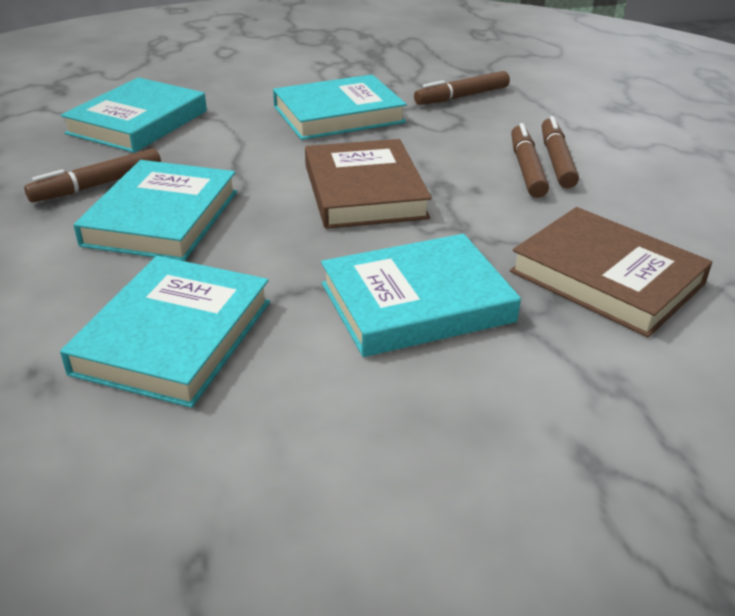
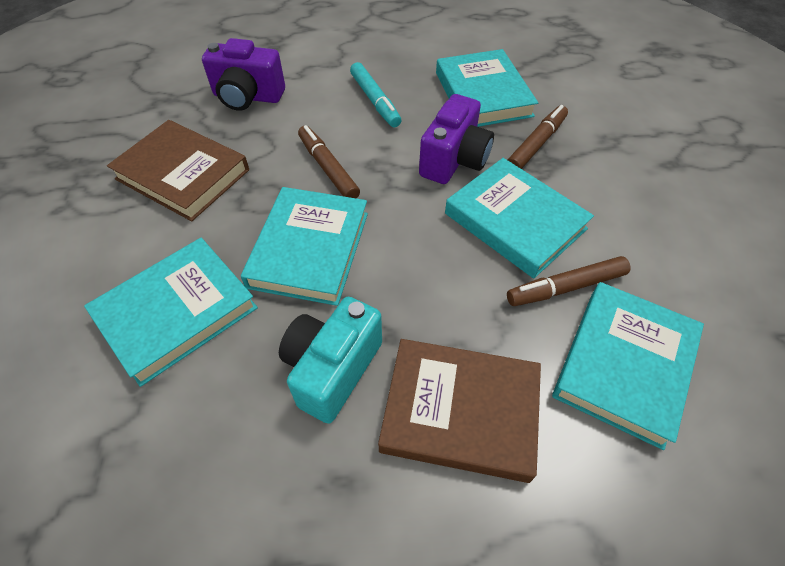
brown marker: 4 -> 3
purple camera: 0 -> 2
turquoise camera: 0 -> 1
turquoise marker: 0 -> 1

